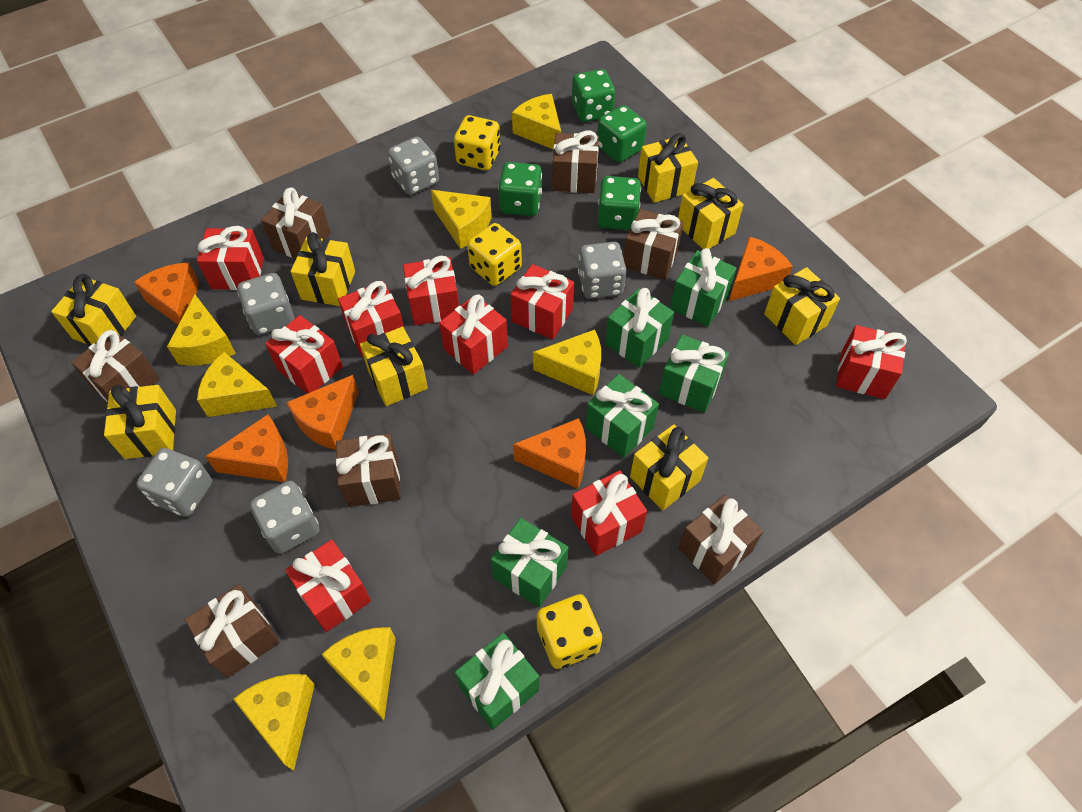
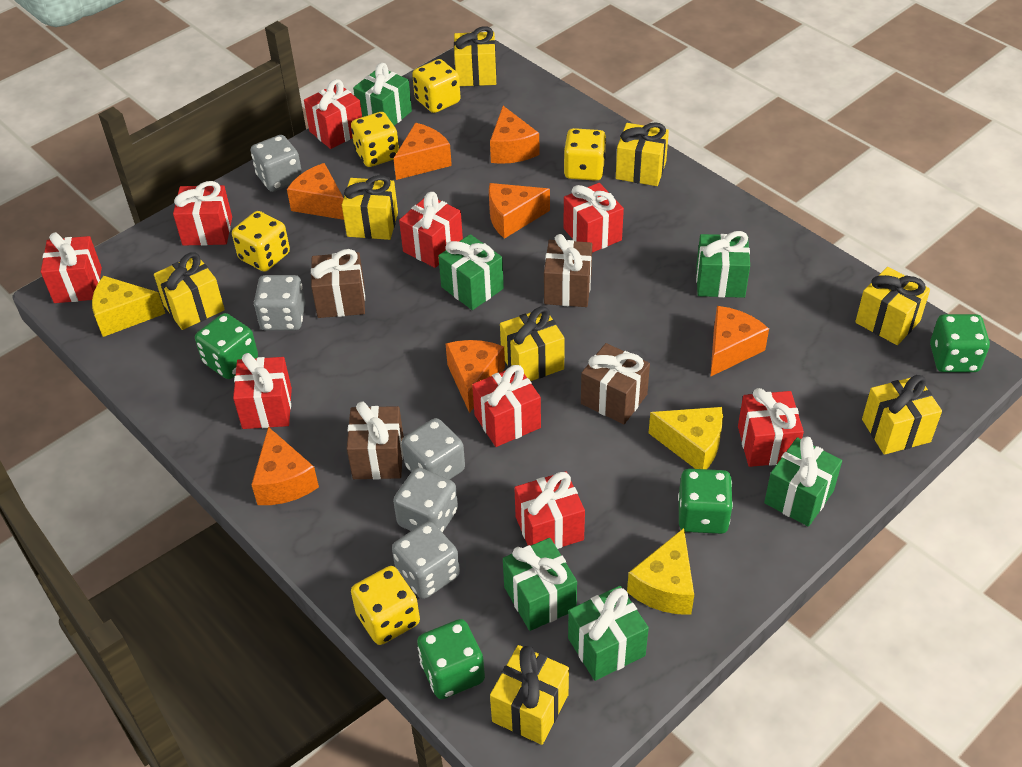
brown gift: 7 -> 4
orange cheese: 5 -> 7
yellow cheese: 7 -> 3
yellow dice: 3 -> 5

